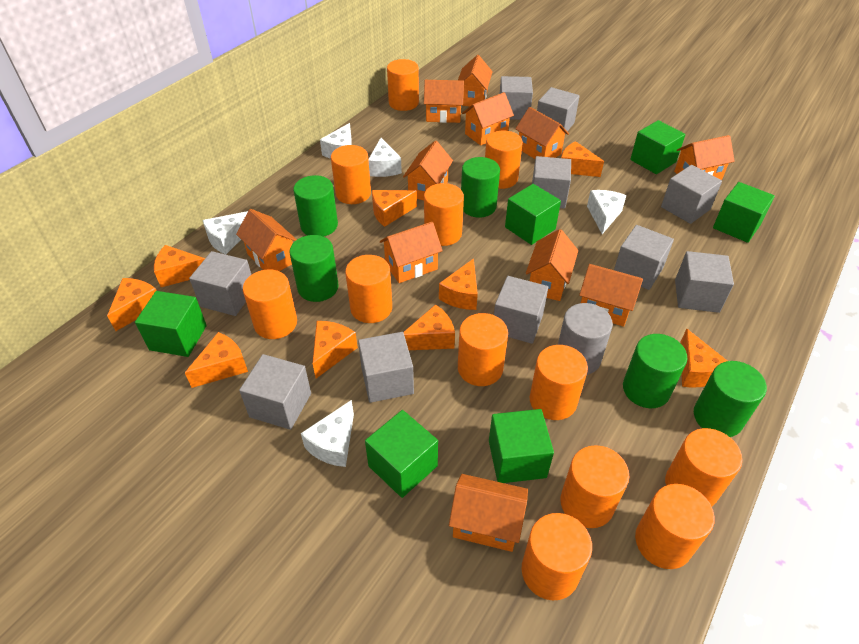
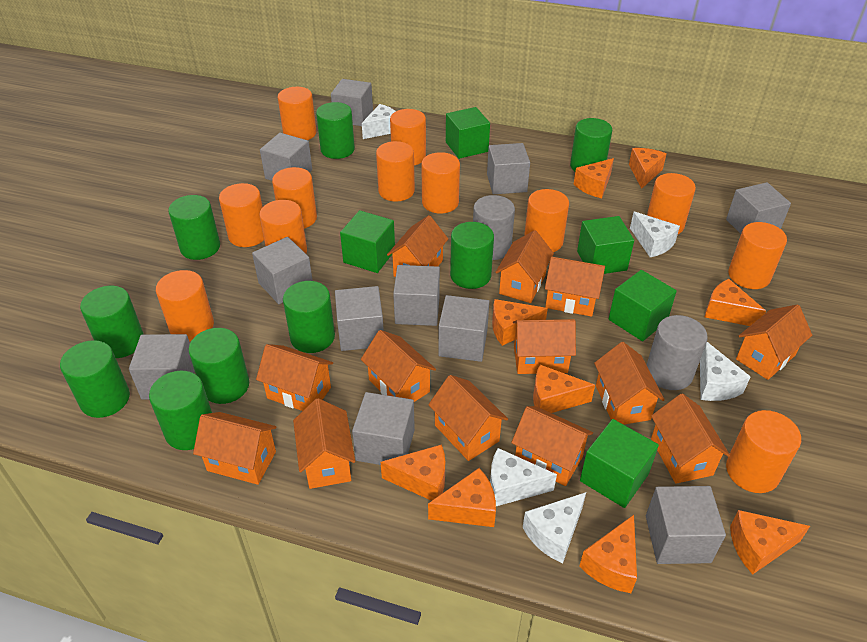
green cube: 6 -> 5
green cylinder: 5 -> 9
grey cube: 10 -> 11
grey cylinder: 1 -> 2
orange house: 11 -> 13

